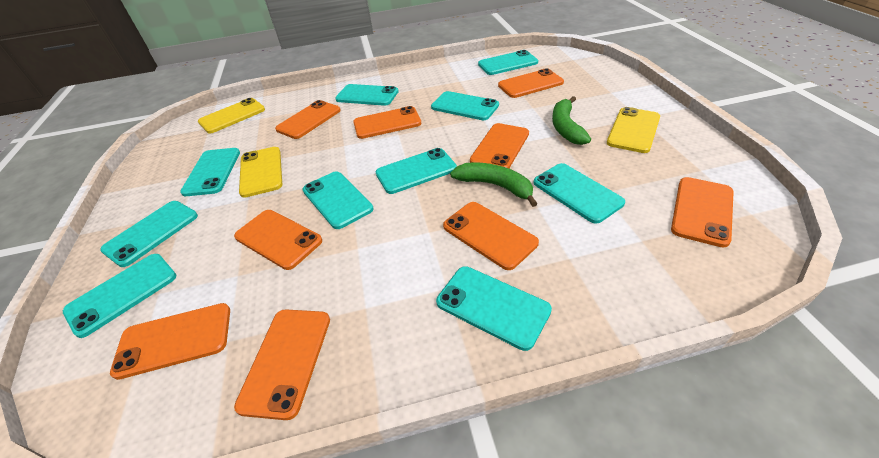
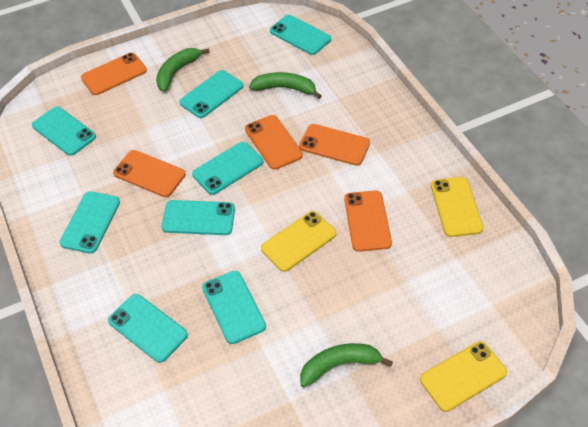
green banana: 2 -> 3
orange phone: 9 -> 5
turquoise phone: 10 -> 8

